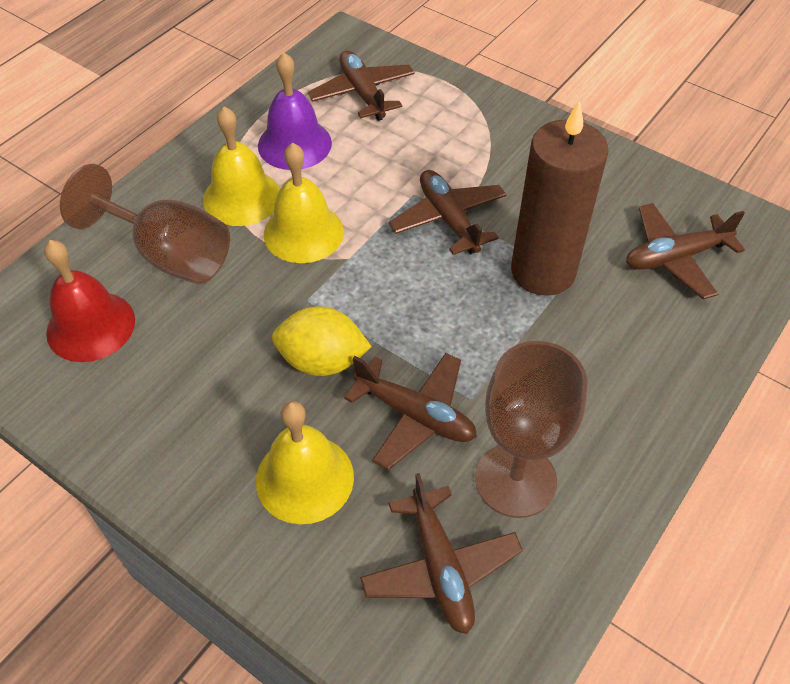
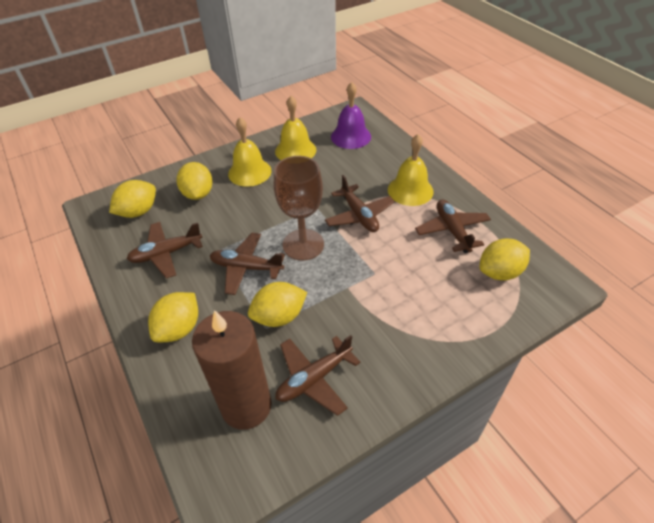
brown goblet: 2 -> 1
red bell: 1 -> 0
yellow lemon: 1 -> 5

